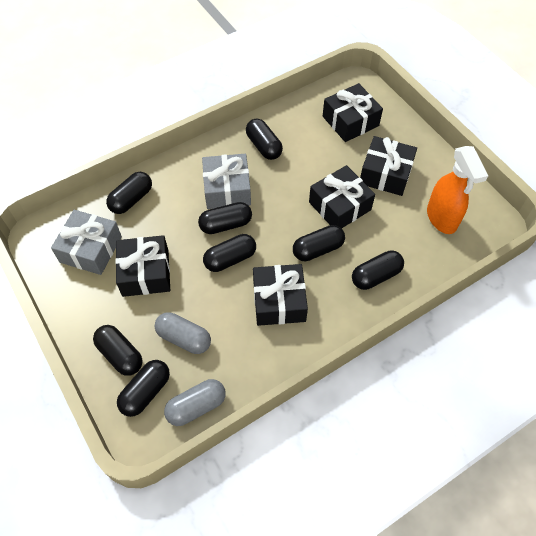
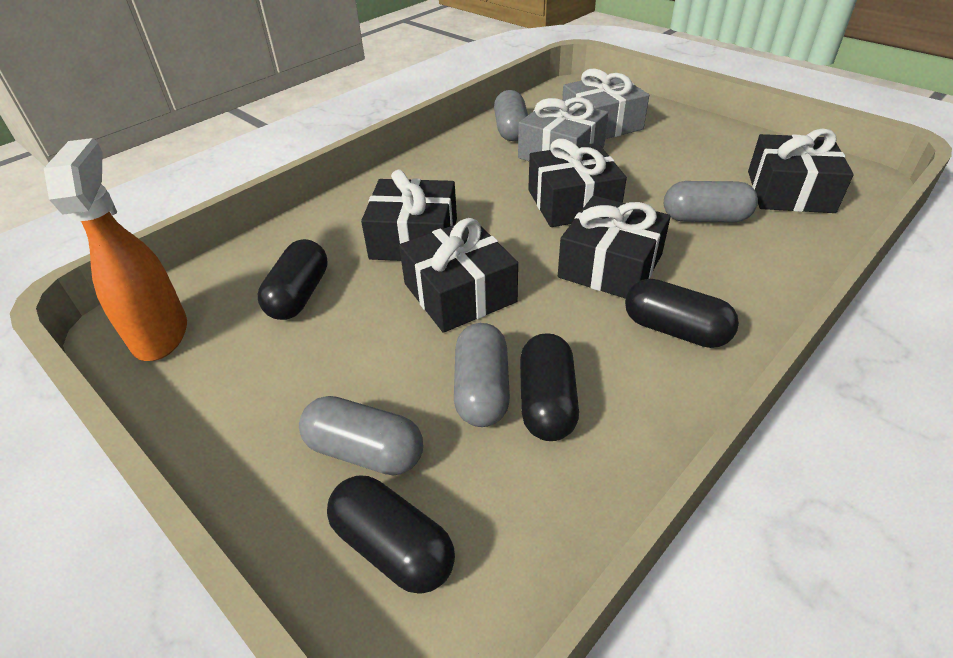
black capsule: 8 -> 4
grey capsule: 2 -> 4

